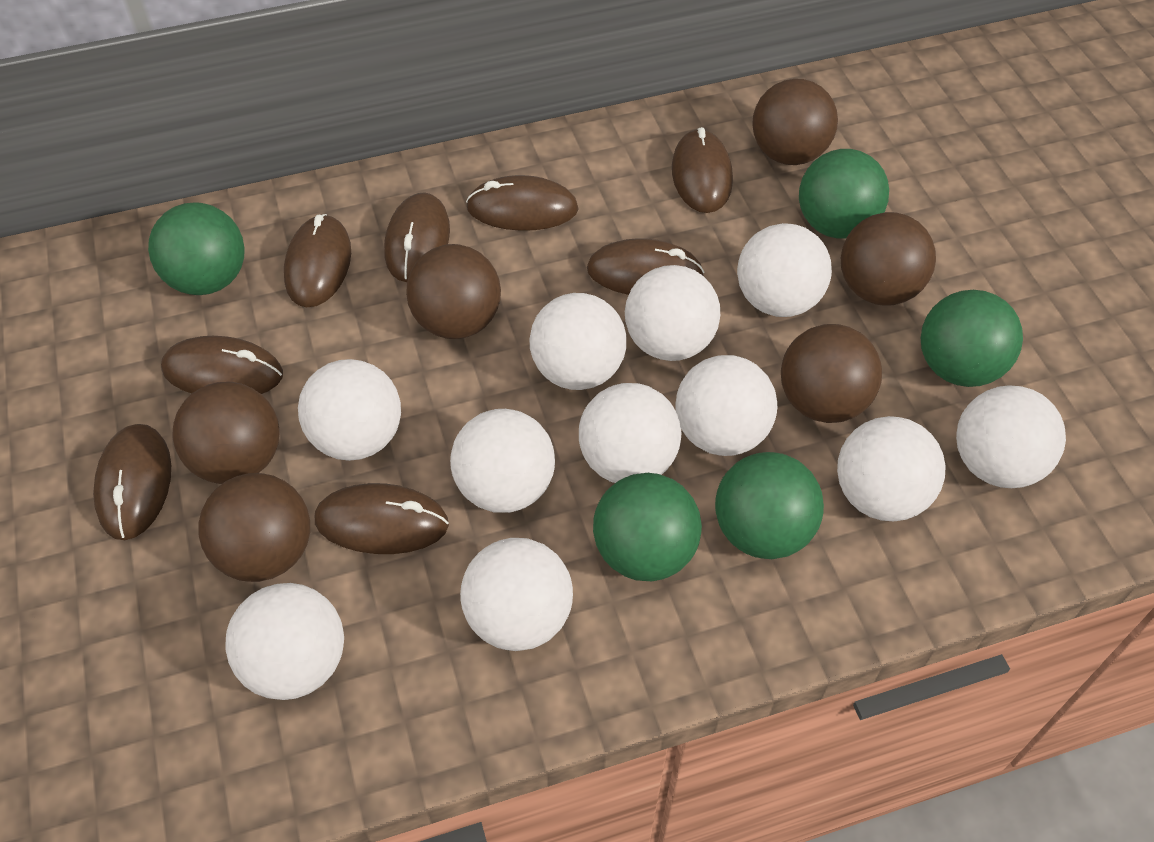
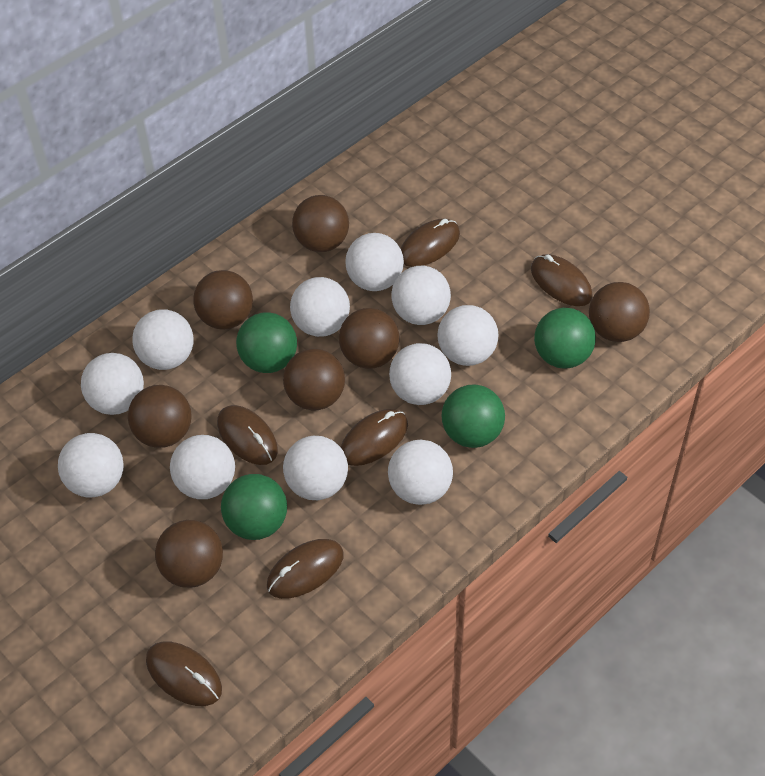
brown ball: 6 -> 7
brown mouse: 8 -> 6
green ball: 5 -> 4

